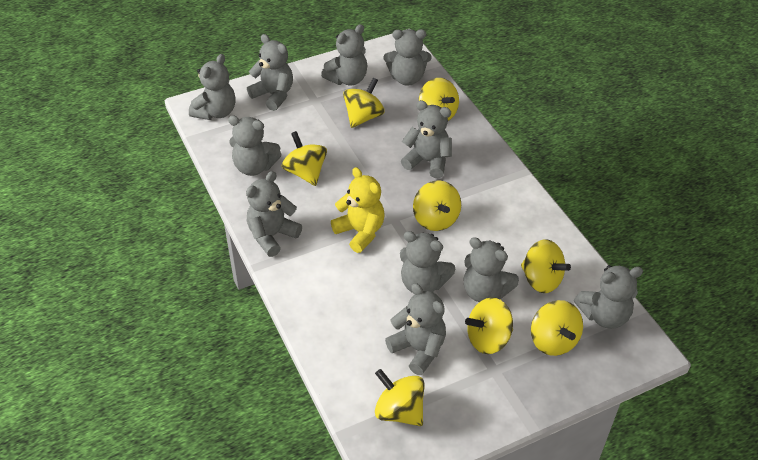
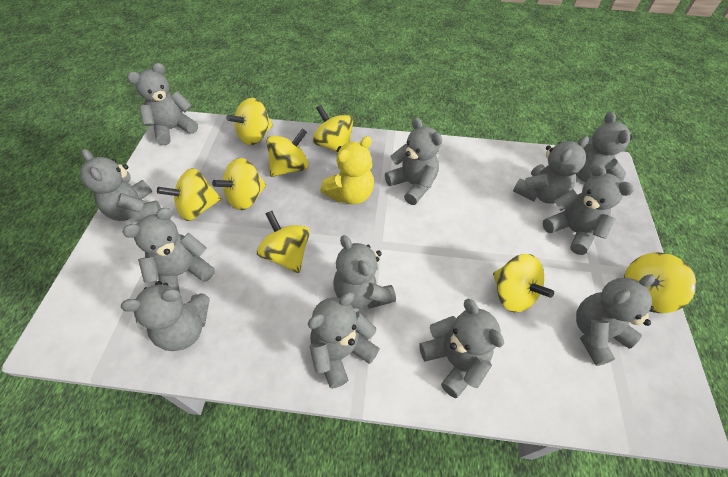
grey teddy bear: 11 -> 12

